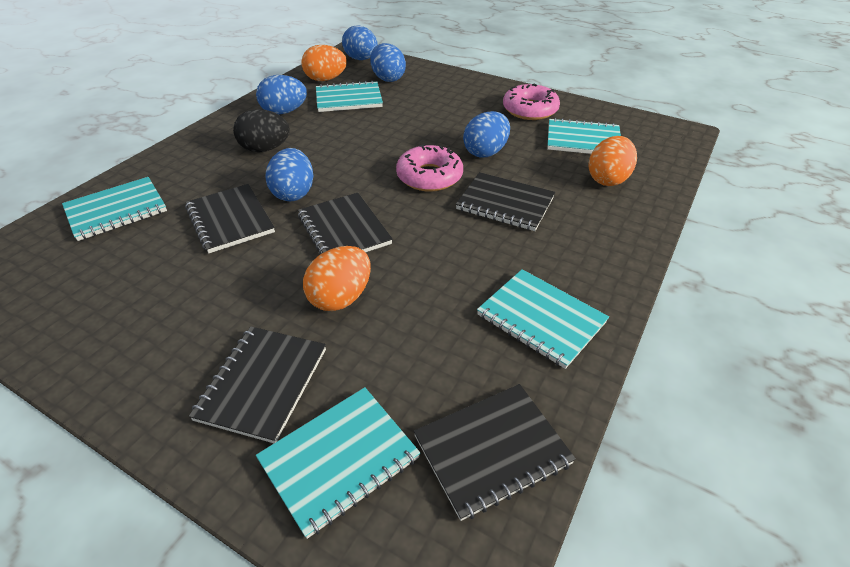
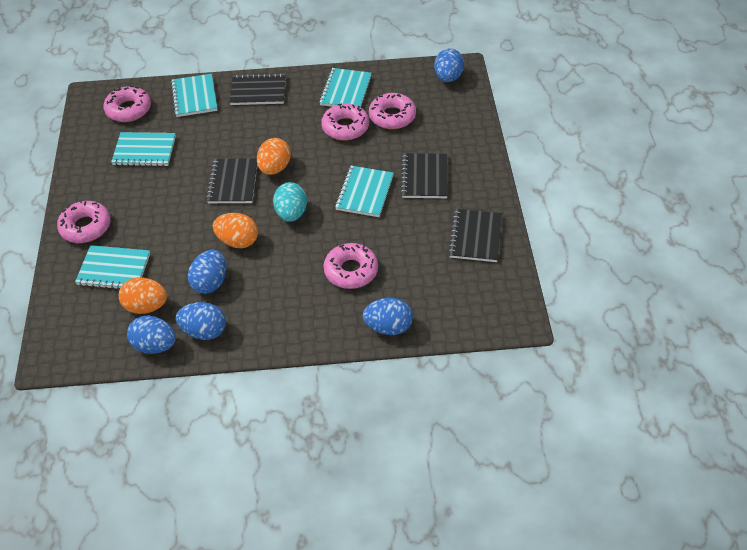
black egg: 1 -> 0
black notebook: 5 -> 4
pink donut: 2 -> 5
turquoise egg: 0 -> 1

